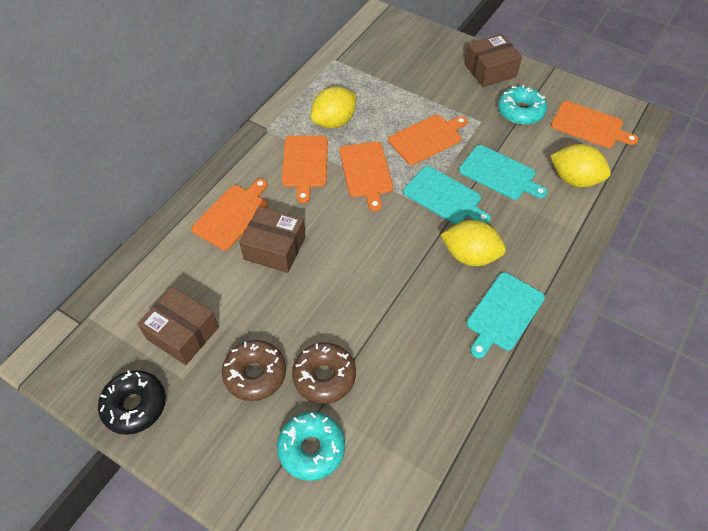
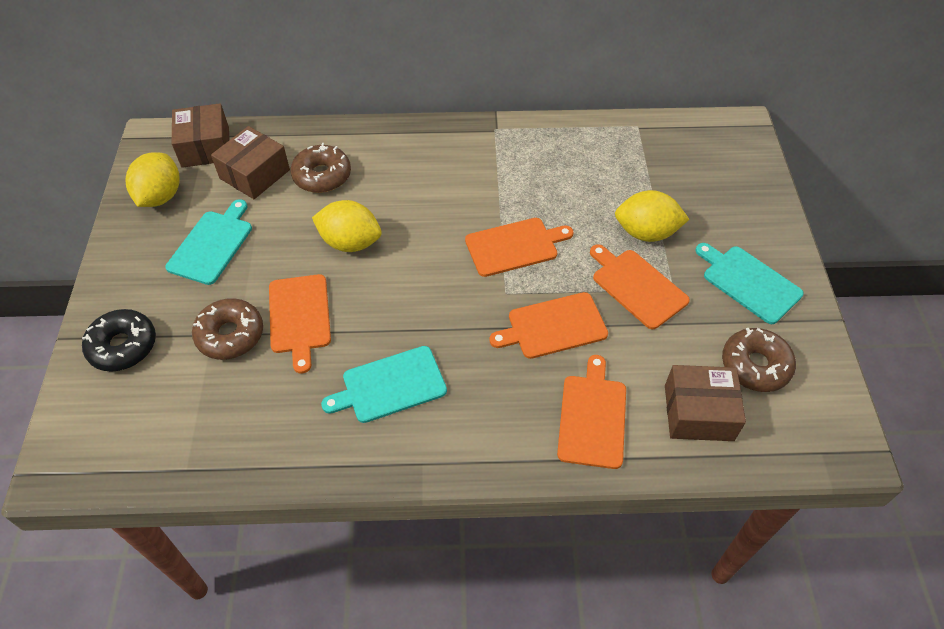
brown donut: 2 -> 3
turquoise donut: 2 -> 0

